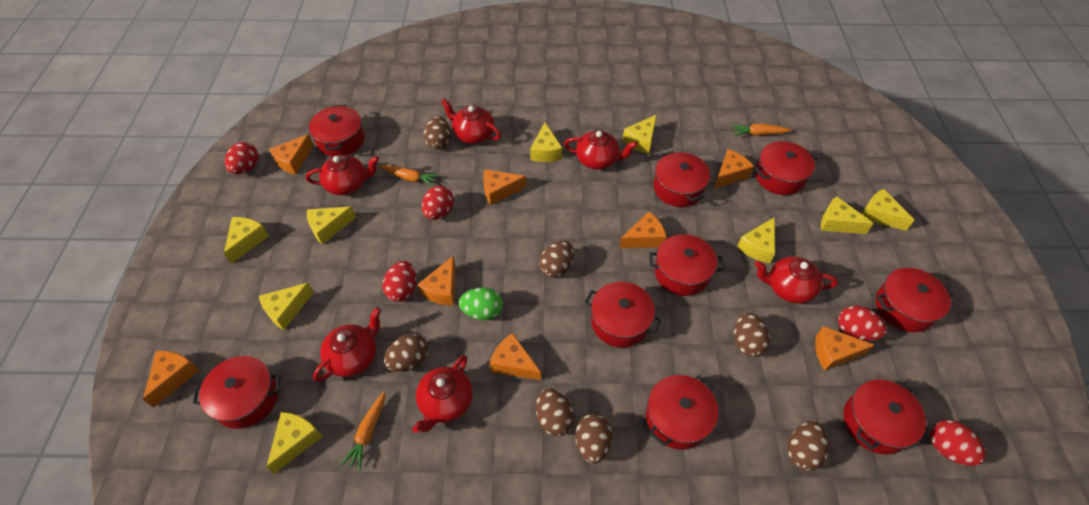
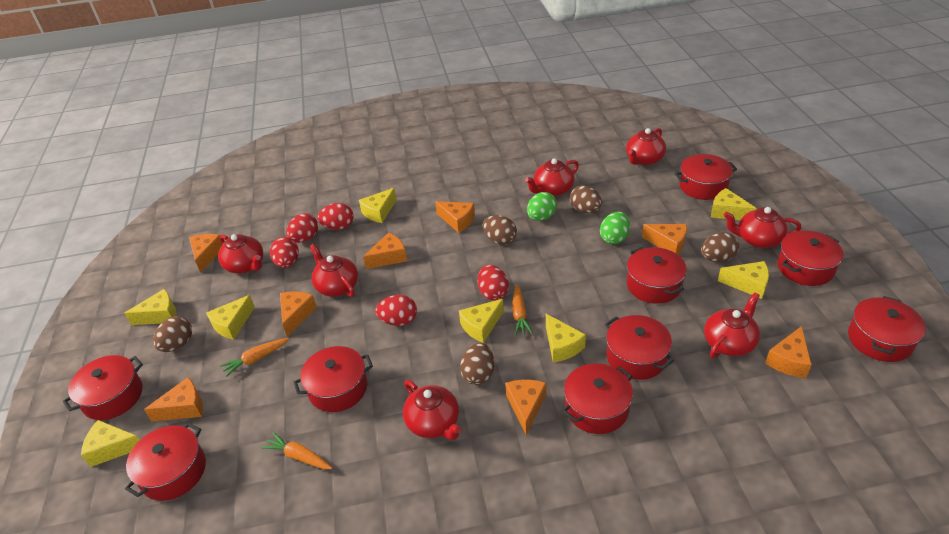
brown egg: 7 -> 5
green egg: 1 -> 2
red teapot: 6 -> 7
yellow cheese: 9 -> 8

